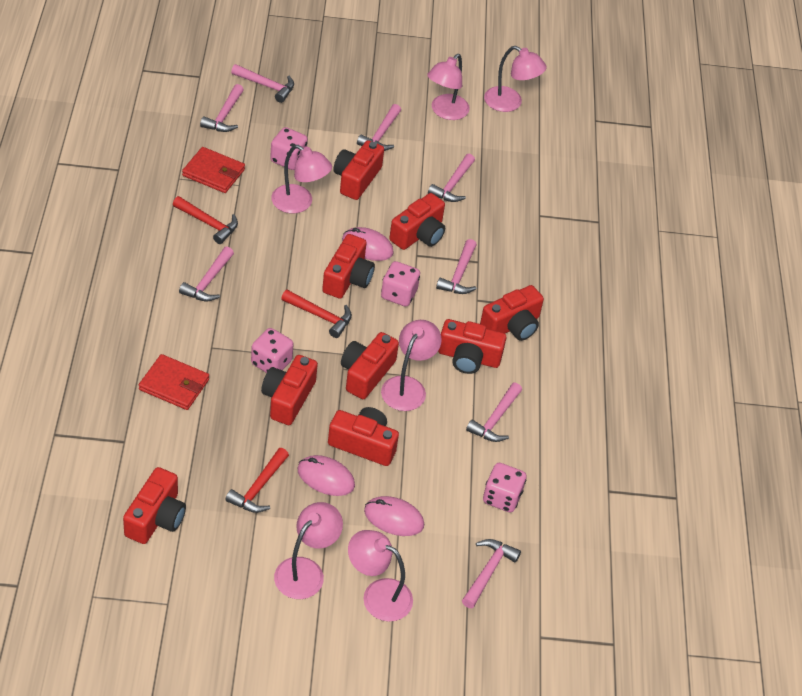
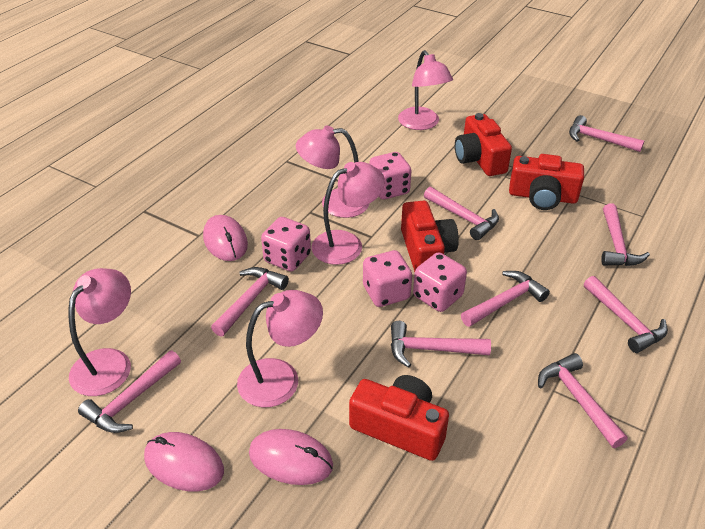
pink hammer: 8 -> 9
pink lamp: 6 -> 5
red camera: 9 -> 4
red hammer: 3 -> 0
red wallet: 2 -> 0

